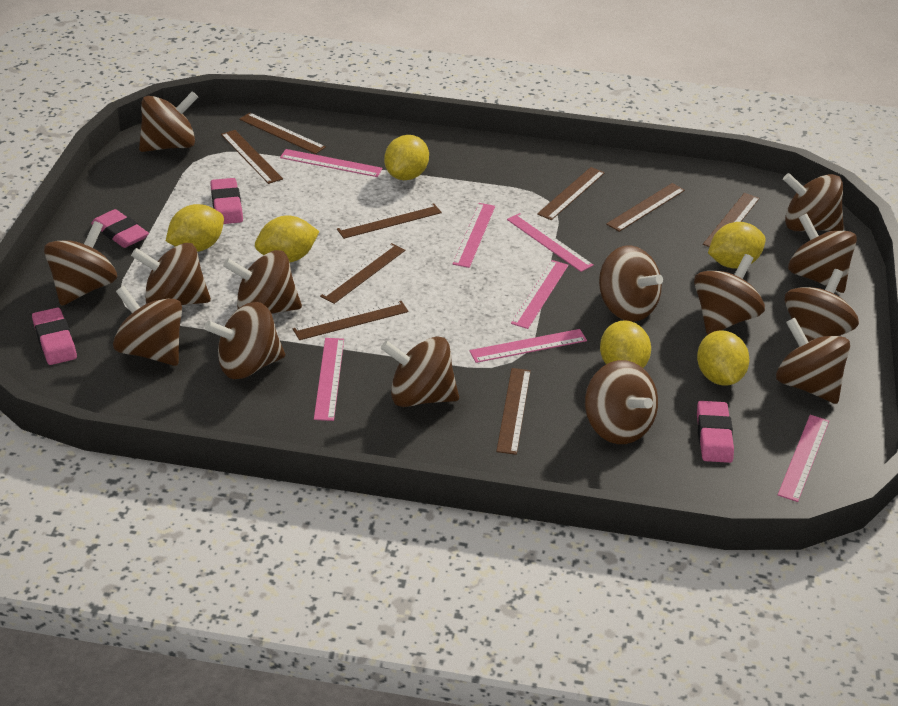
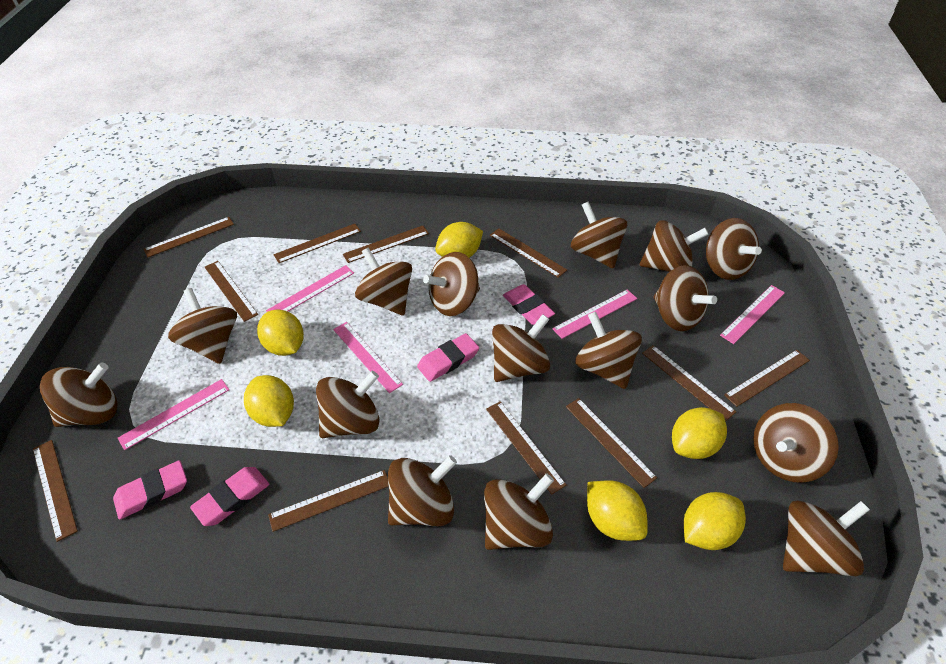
brown ruler: 9 -> 11
brown spinning top: 14 -> 15
pink ruler: 7 -> 5

